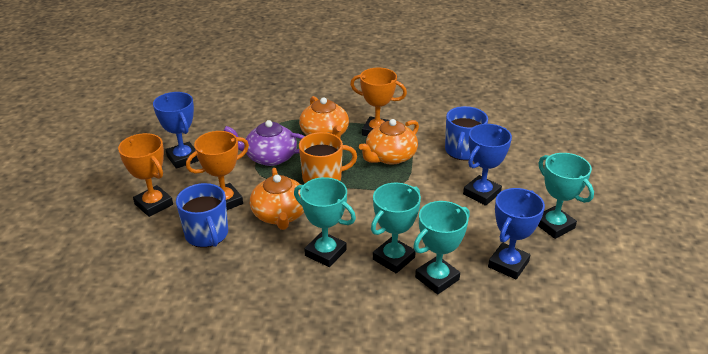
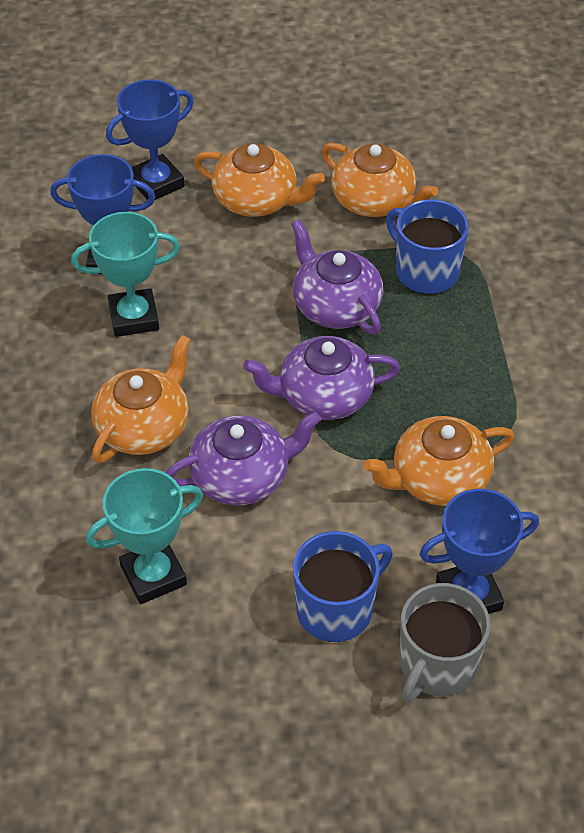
grey mug: 0 -> 1
orange mug: 1 -> 0
orange teapot: 3 -> 4
orange trophy: 3 -> 0
purple teapot: 1 -> 3
turquoise trophy: 4 -> 2

